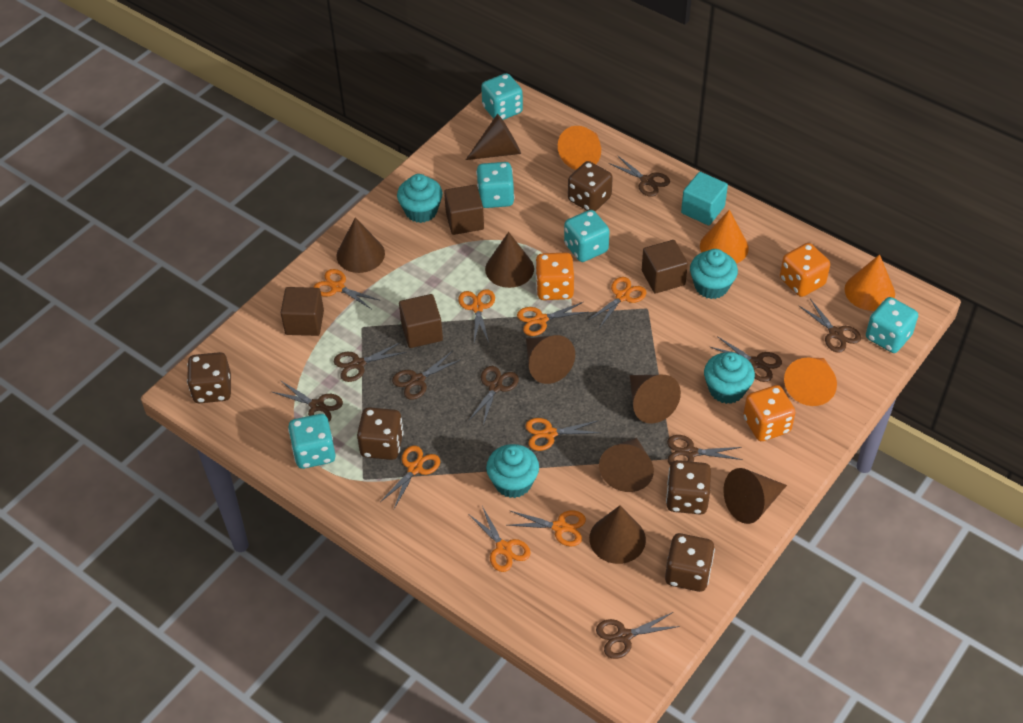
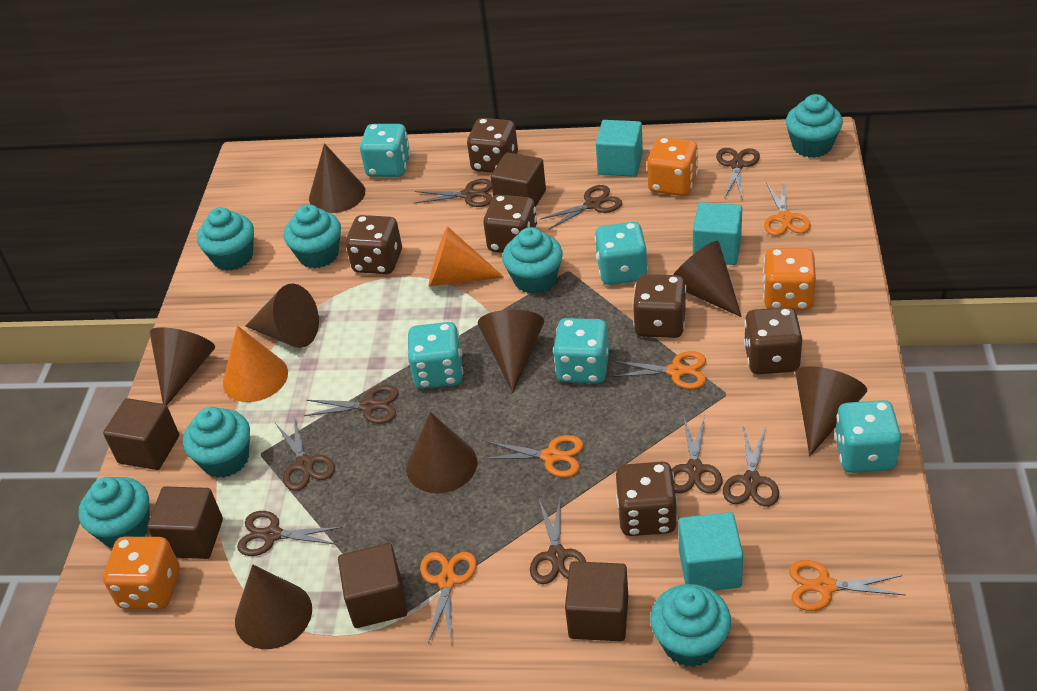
brown cube: 4 -> 5
brown dice: 5 -> 6
orange cone: 4 -> 2
orange scissors: 8 -> 5
turquoise cube: 1 -> 3
turquoise cupcake: 4 -> 7

